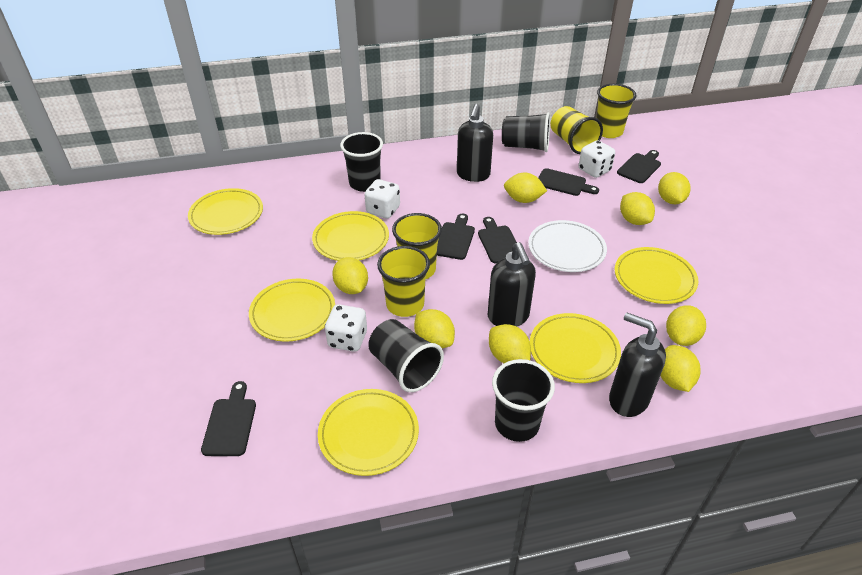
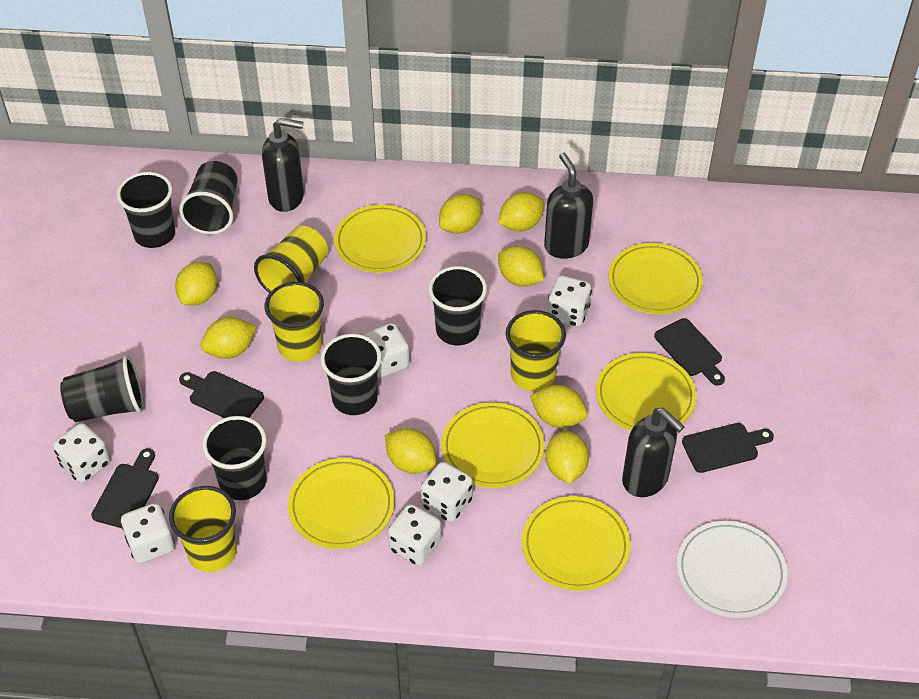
black cup: 4 -> 6
black cutting board: 5 -> 4
white dice: 3 -> 6

